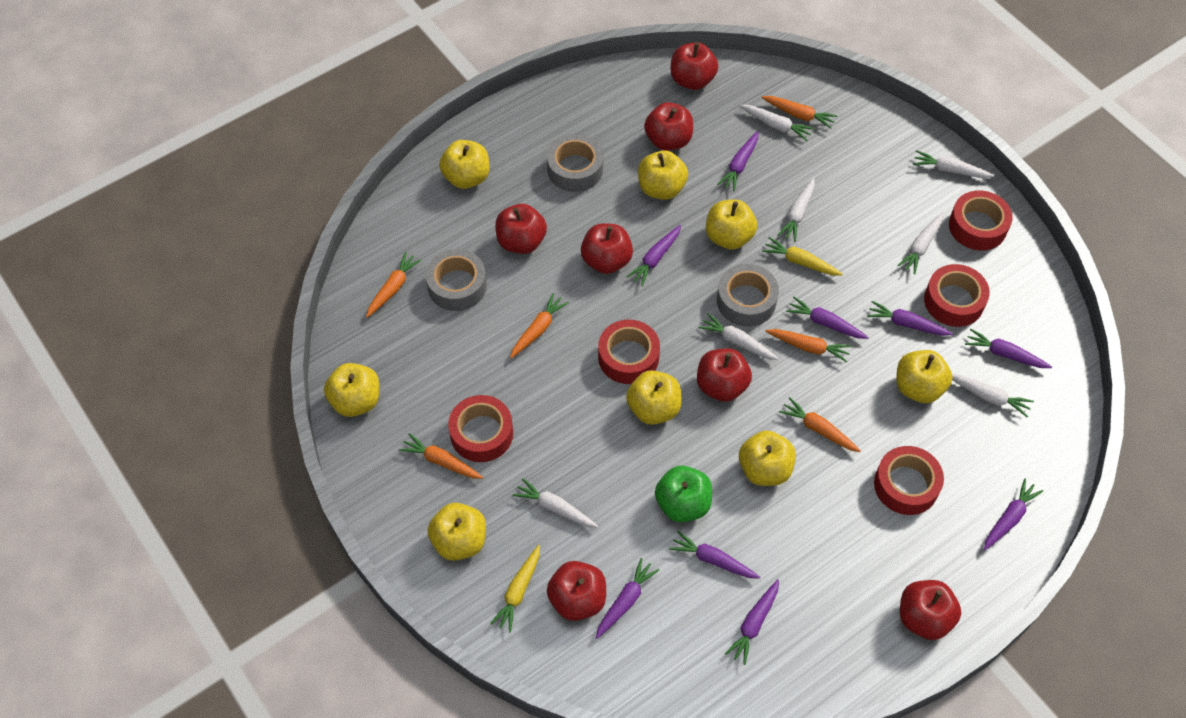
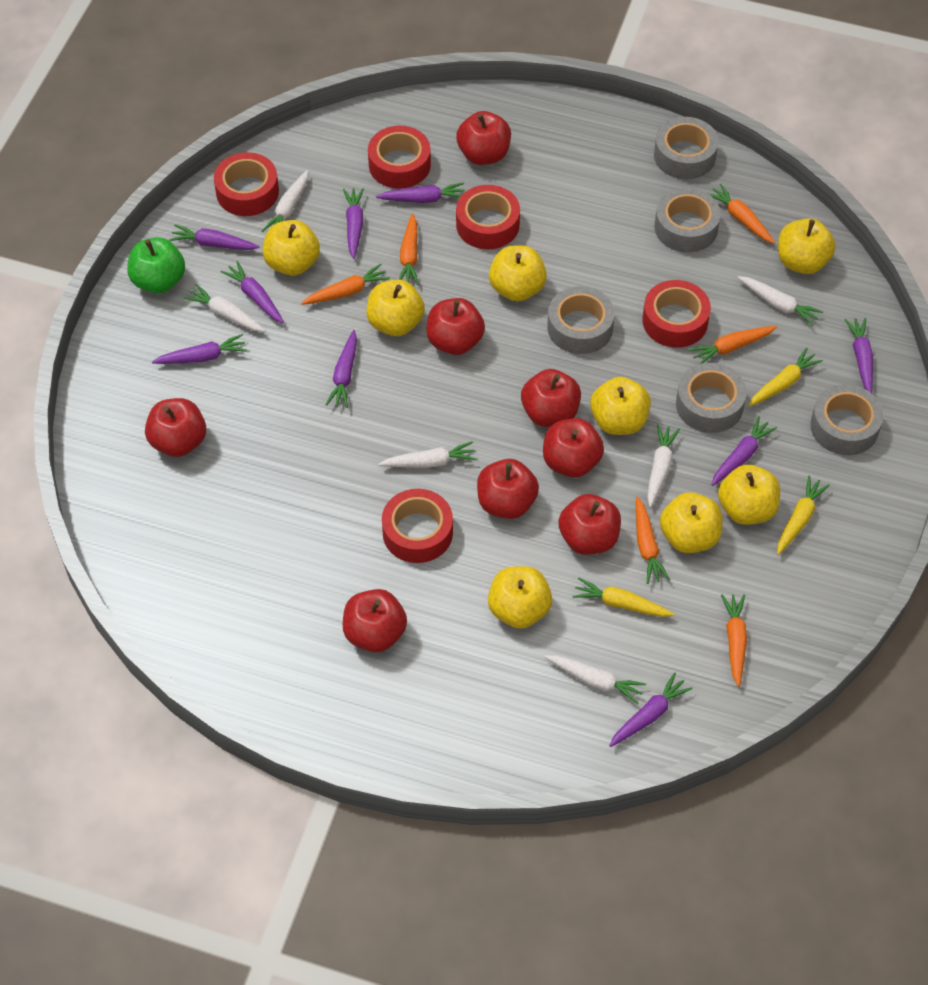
grey tape: 3 -> 5
red apple: 7 -> 8
white carrot: 7 -> 6
yellow carrot: 2 -> 3

